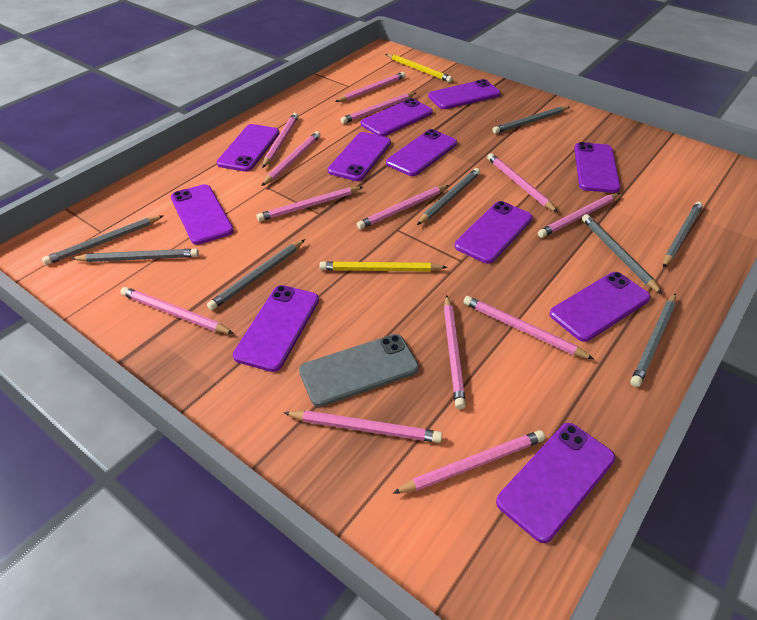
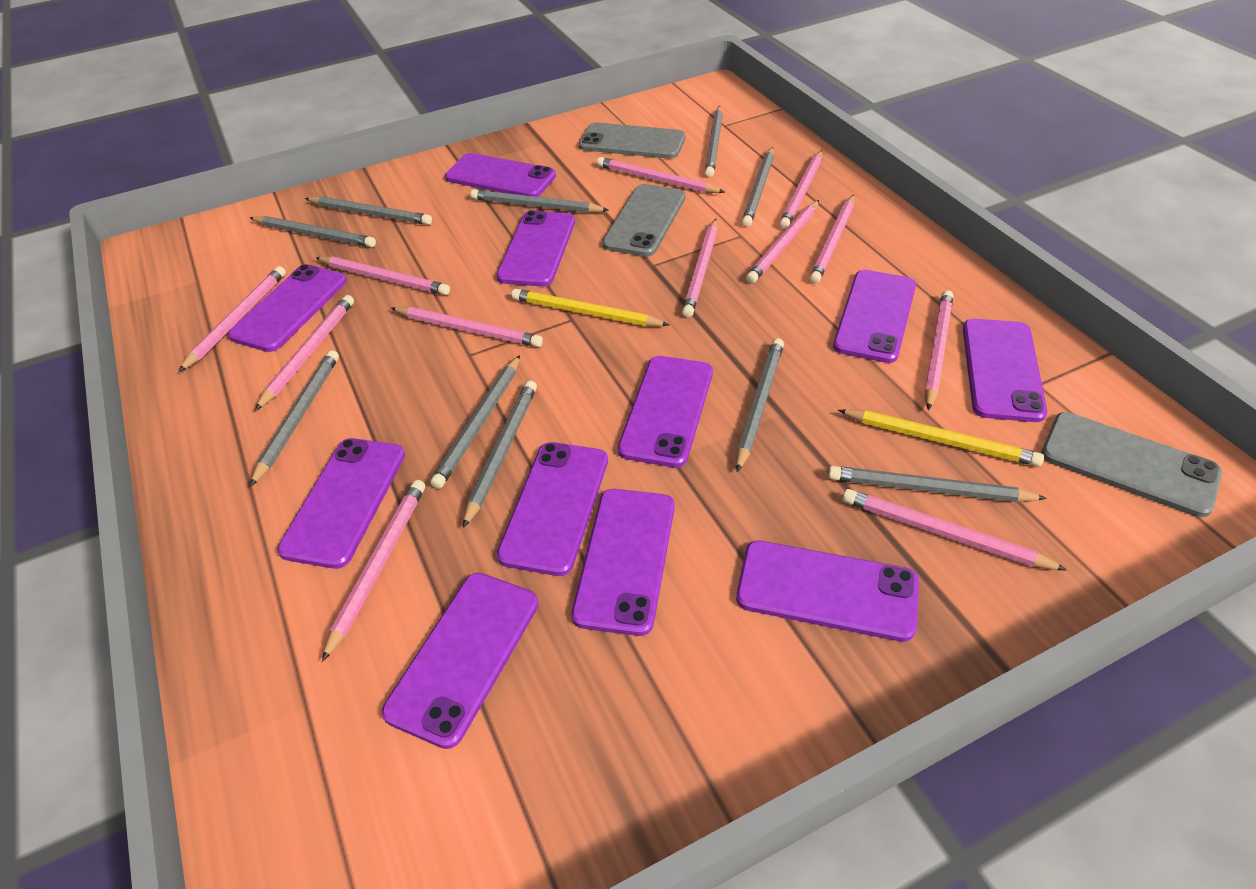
grey pencil: 8 -> 10
grey phone: 1 -> 3
pink pencil: 13 -> 12

